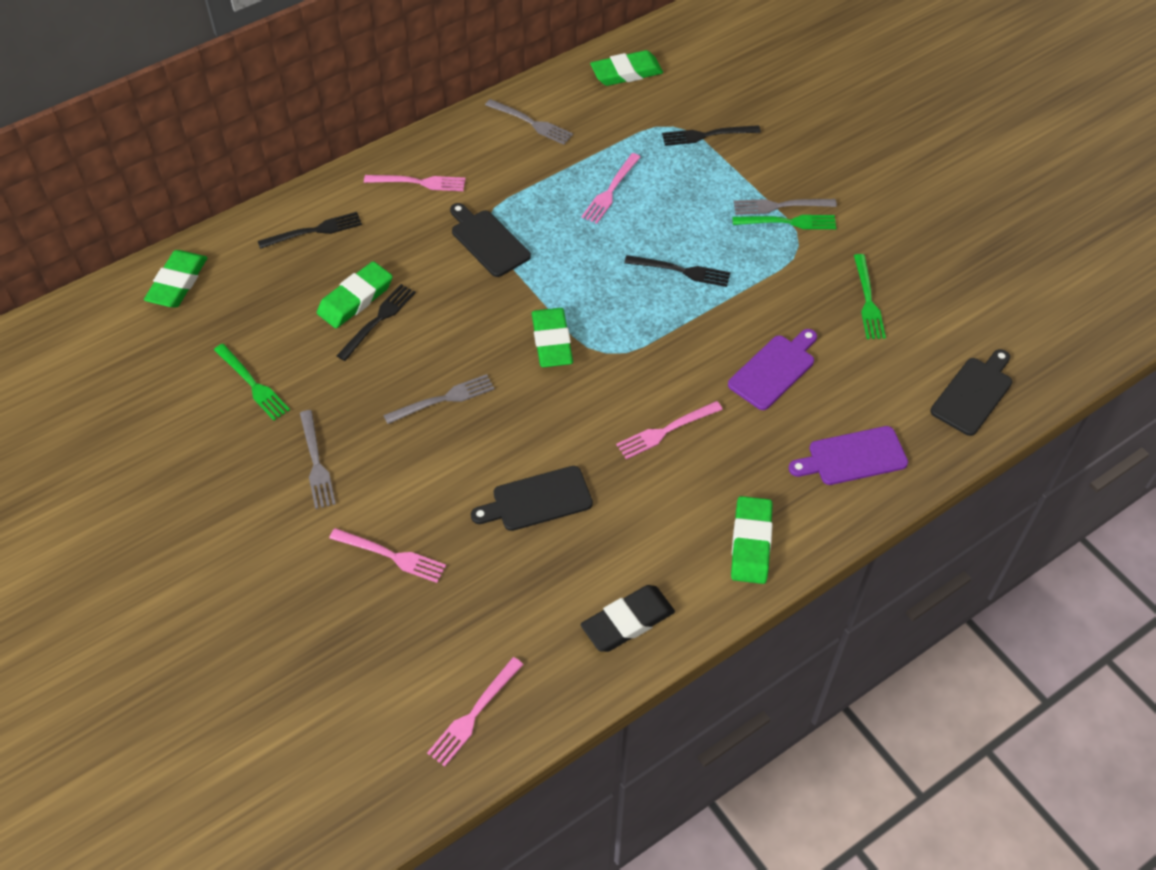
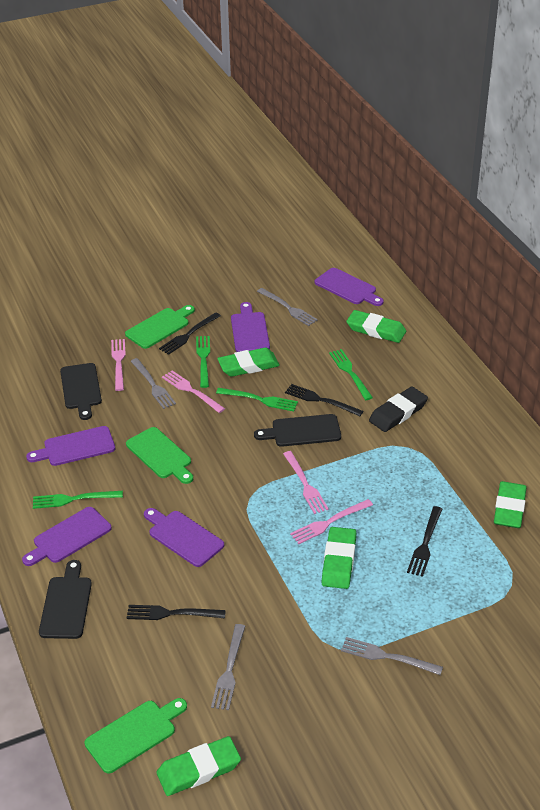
green cutting board: 0 -> 3
green fork: 3 -> 4
pink fork: 5 -> 4
purple cutting board: 2 -> 5

